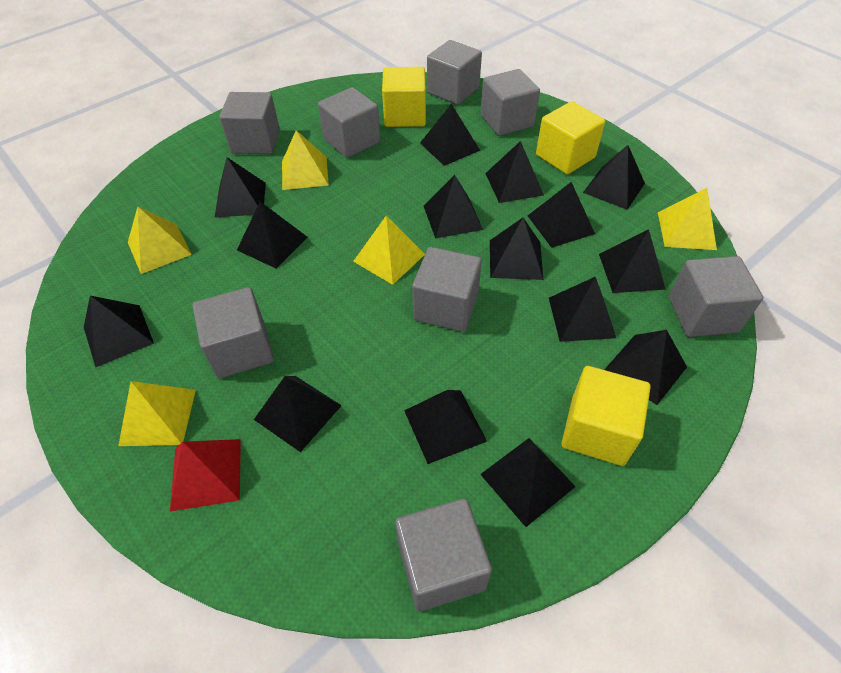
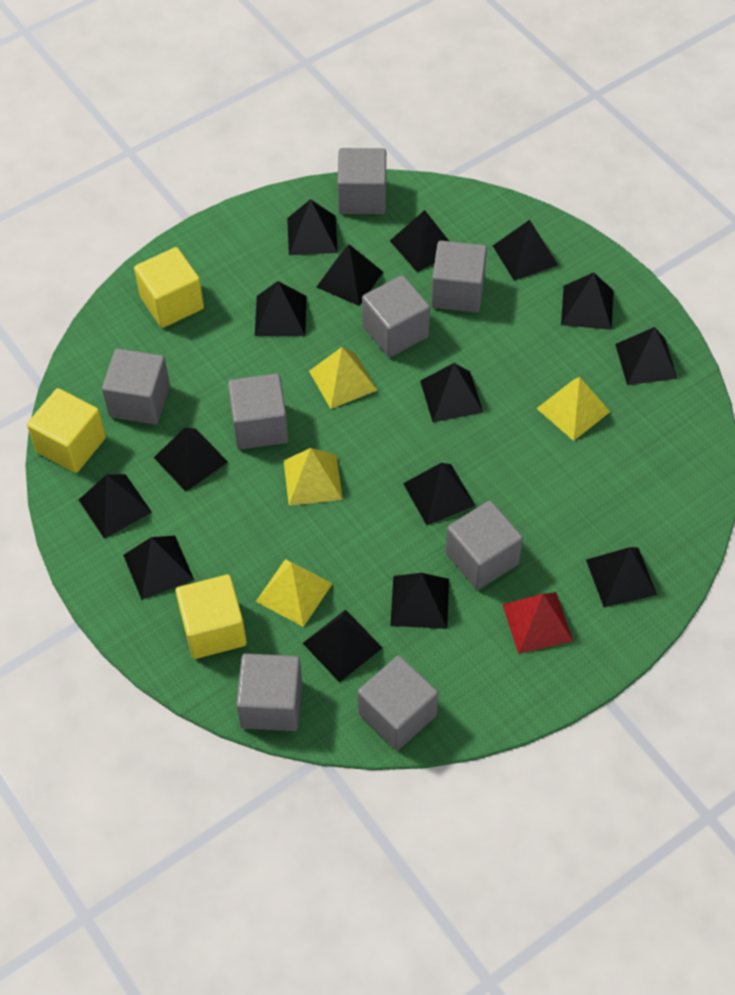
yellow pyramid: 5 -> 4

